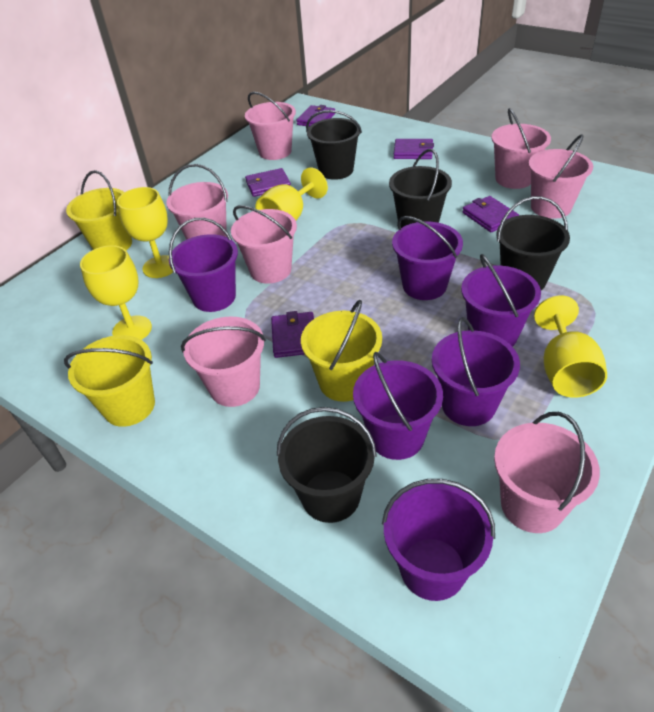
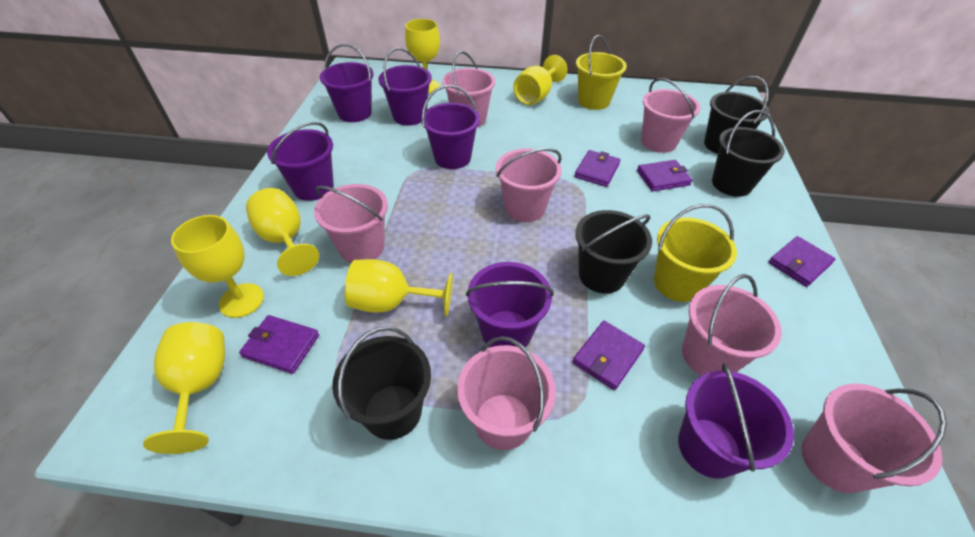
yellow bucket: 3 -> 2
yellow goblet: 4 -> 6

